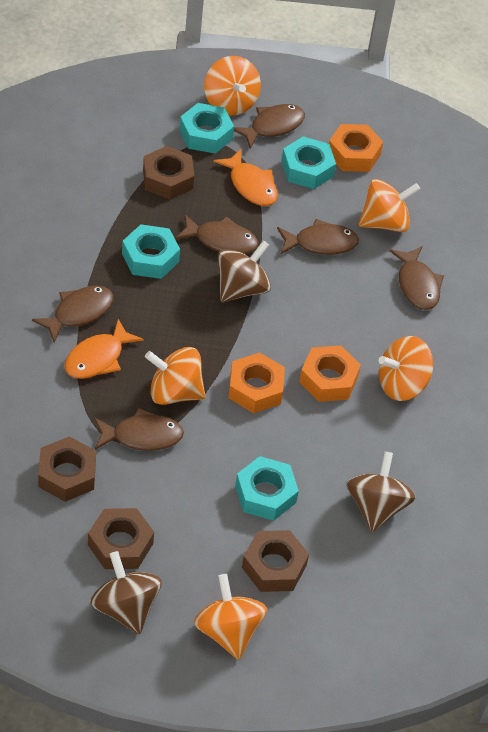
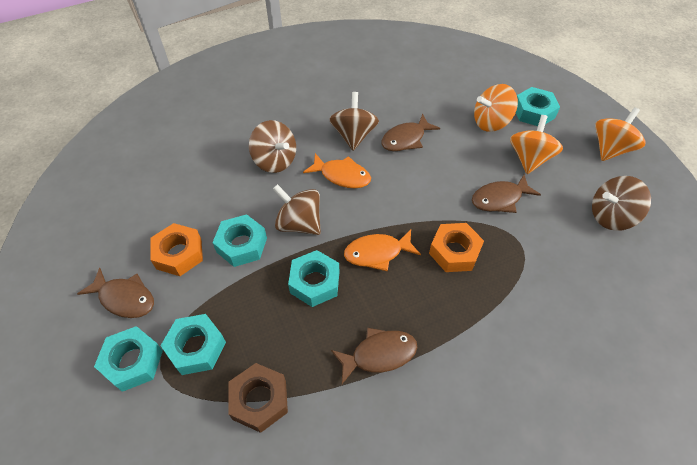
brown fish: 6 -> 4
brown nut: 4 -> 1
brown spinning top: 3 -> 4
orange nut: 3 -> 2
orange spinning top: 5 -> 3
turquoise nut: 4 -> 5

